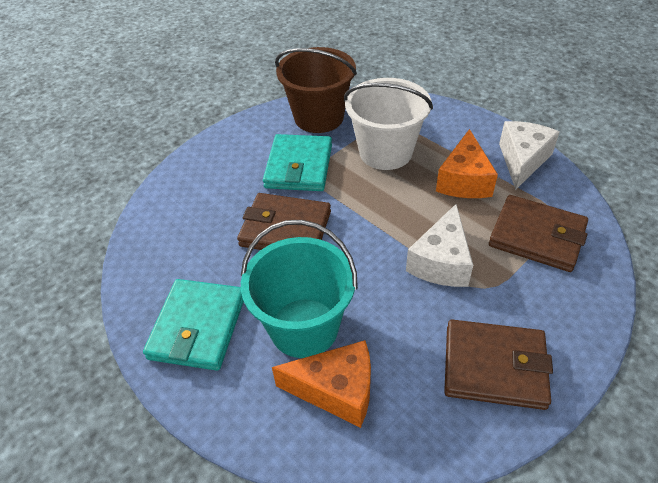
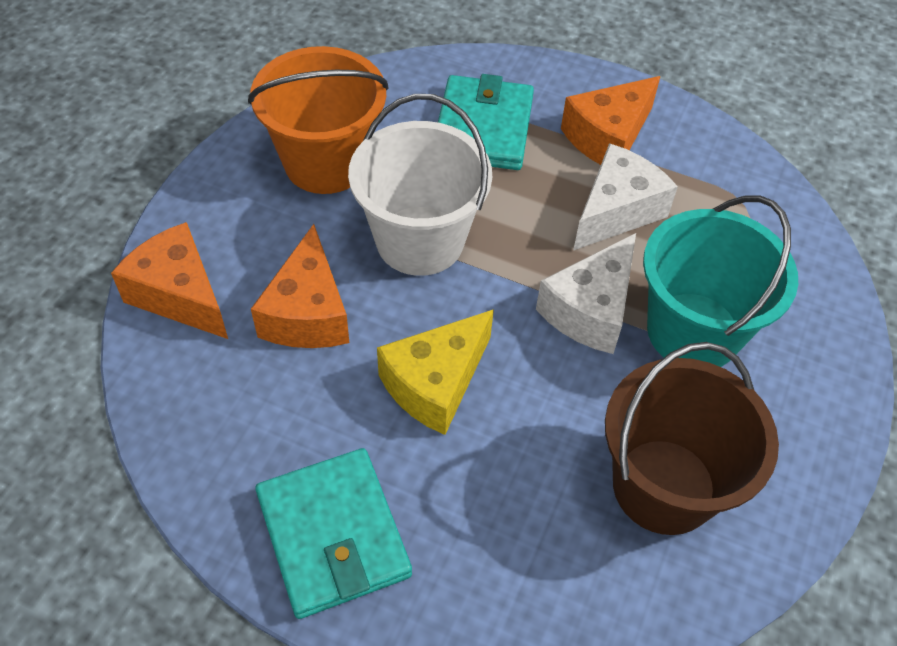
brown wallet: 3 -> 0
orange bucket: 0 -> 1
orange cheese: 2 -> 3
yellow cheese: 0 -> 1

